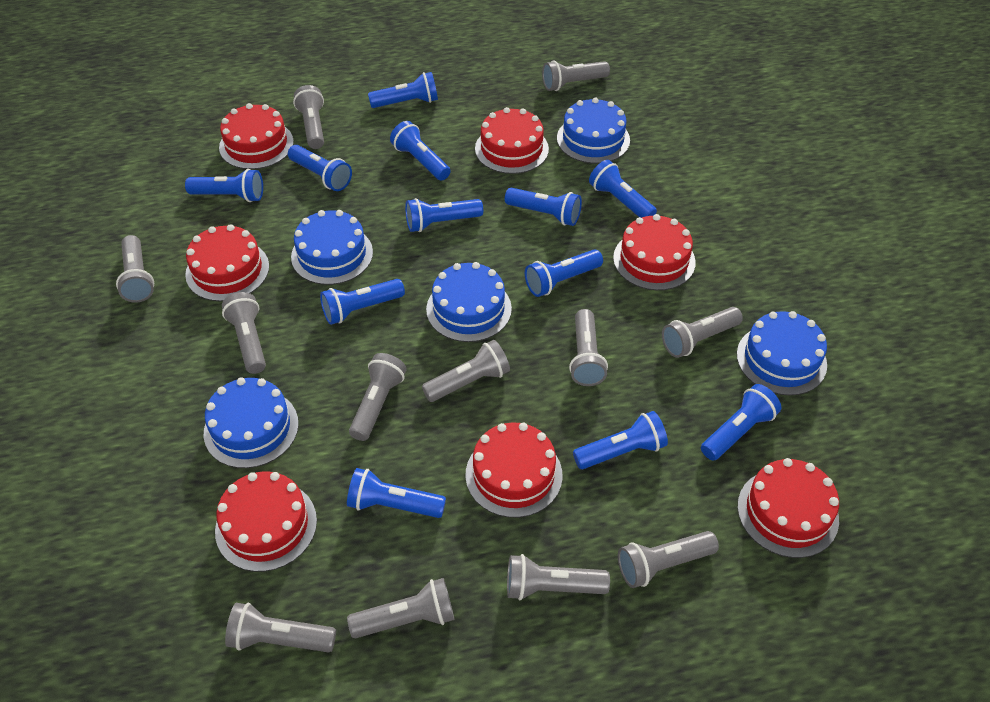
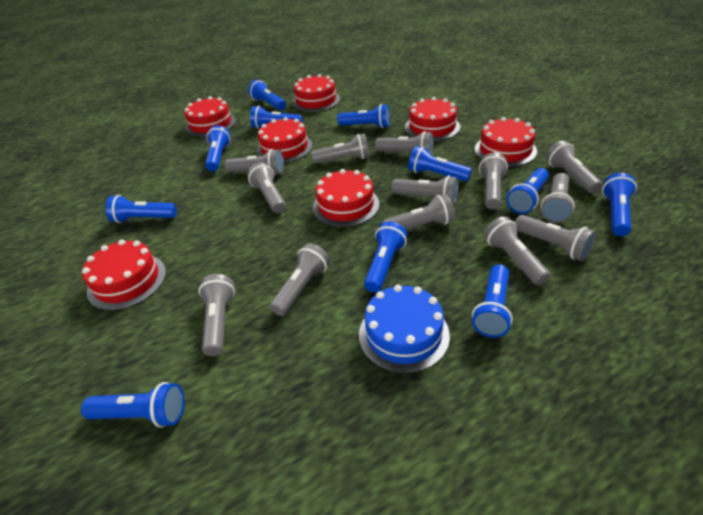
blue cake: 5 -> 1
blue flashlight: 12 -> 11
grey flashlight: 12 -> 13

